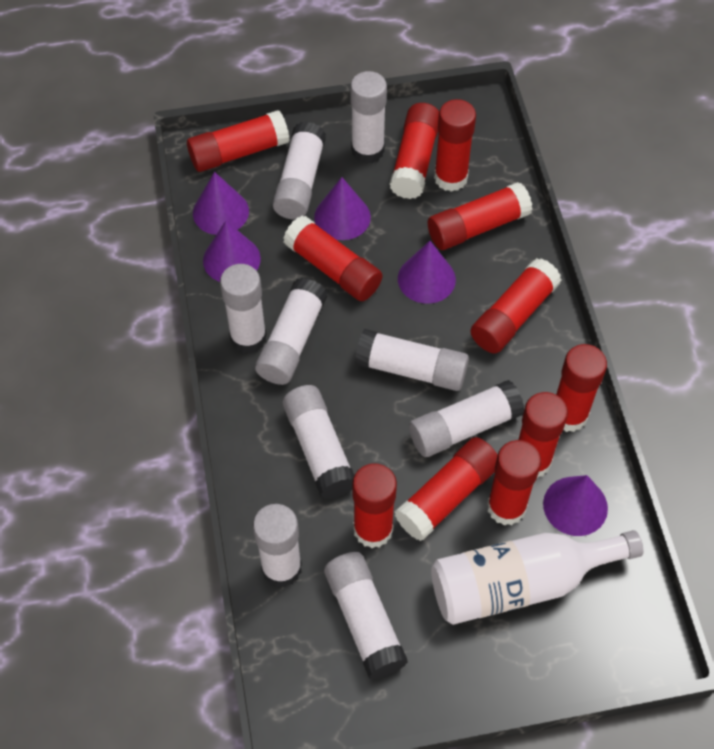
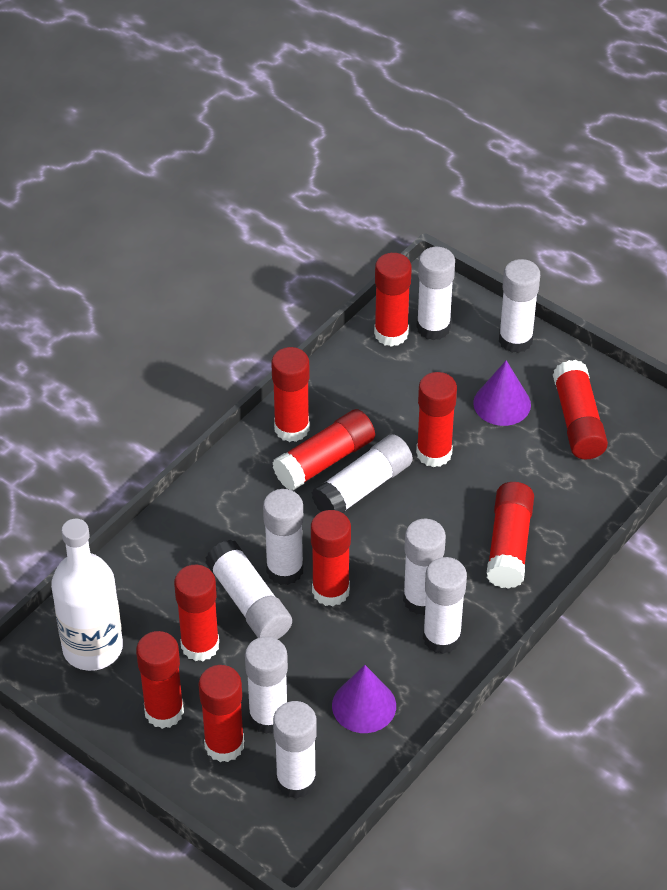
purple cone: 5 -> 2
red glue stick: 11 -> 10

